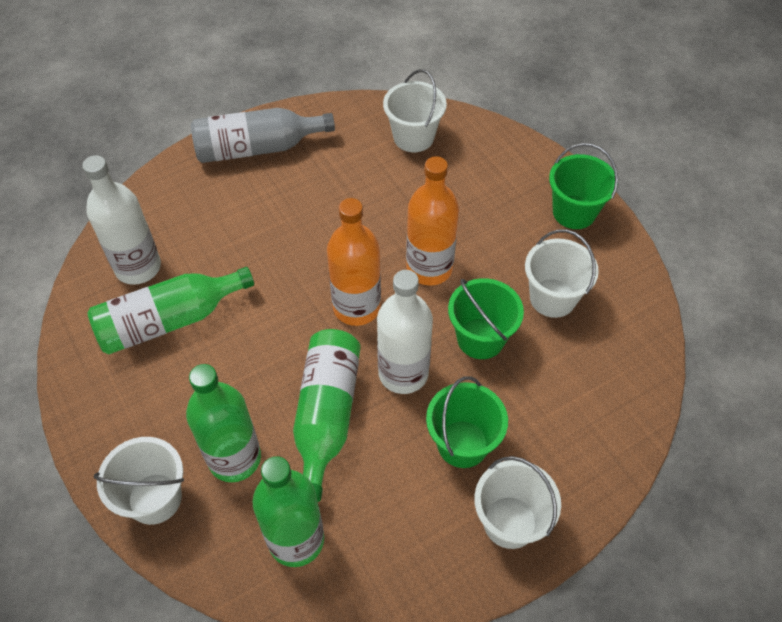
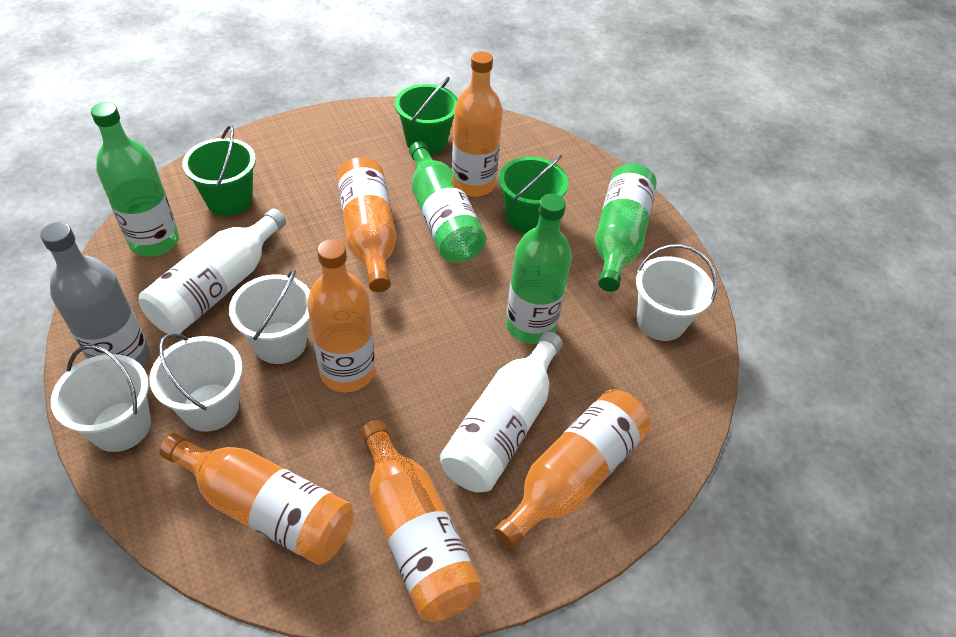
orange bottle: 2 -> 6

